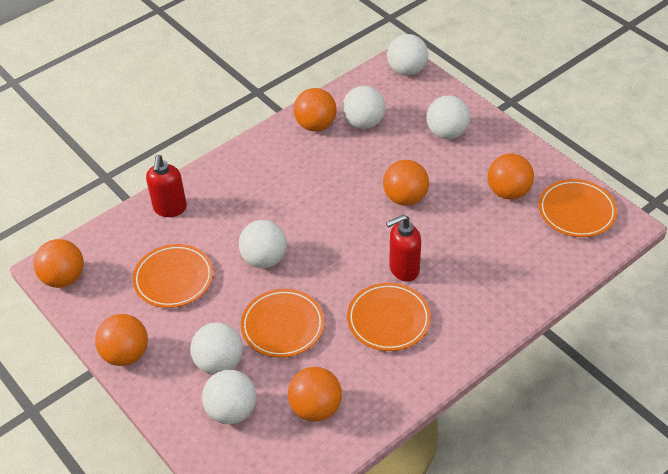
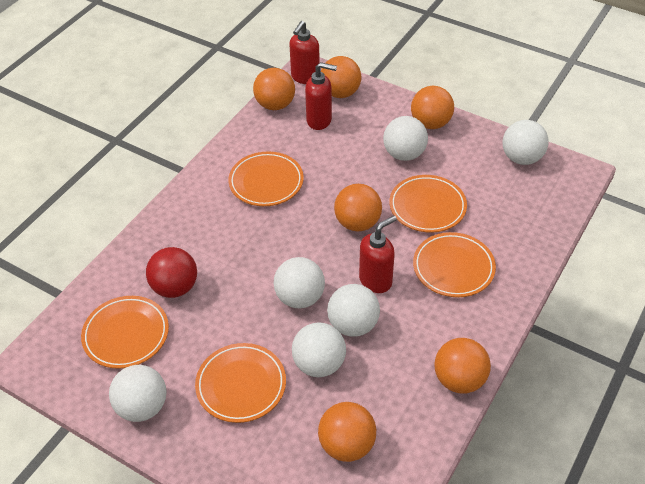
orange plate: 4 -> 5
red ball: 0 -> 1
red soap dispenser: 2 -> 3

